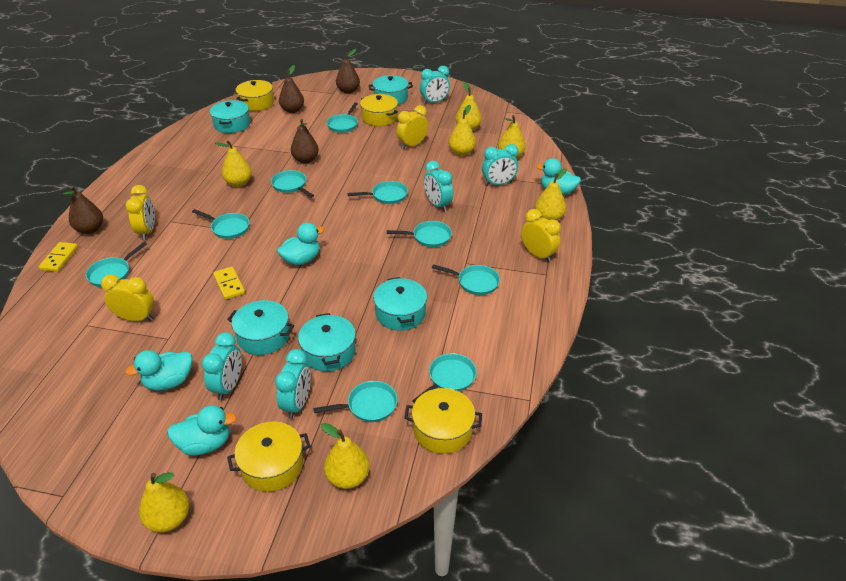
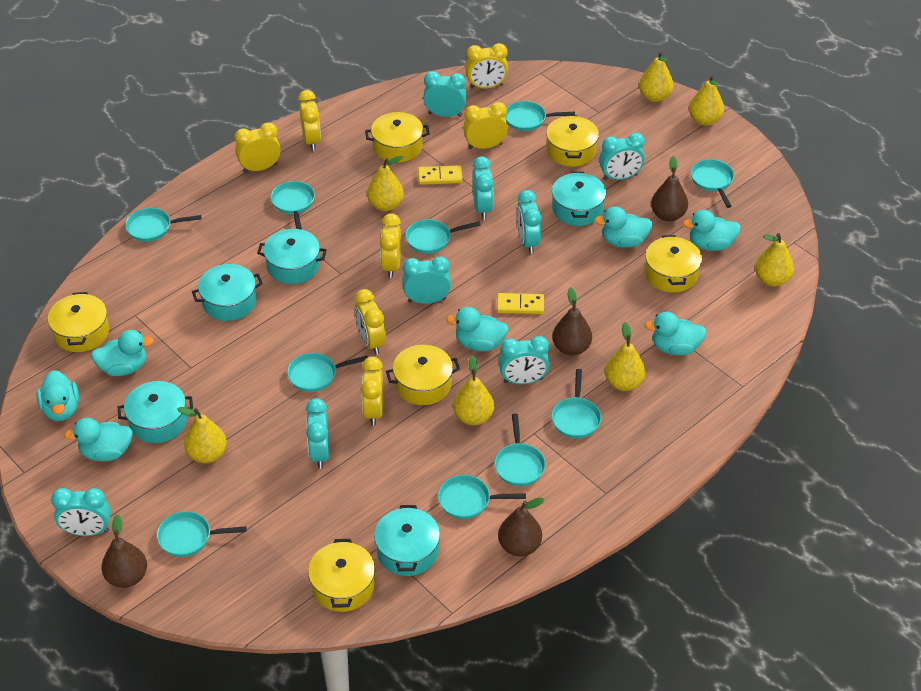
turquoise clock: 5 -> 8
turquoise duck: 4 -> 7
turquoise pan: 9 -> 10
yellow clock: 4 -> 7
yellow pot: 4 -> 6

